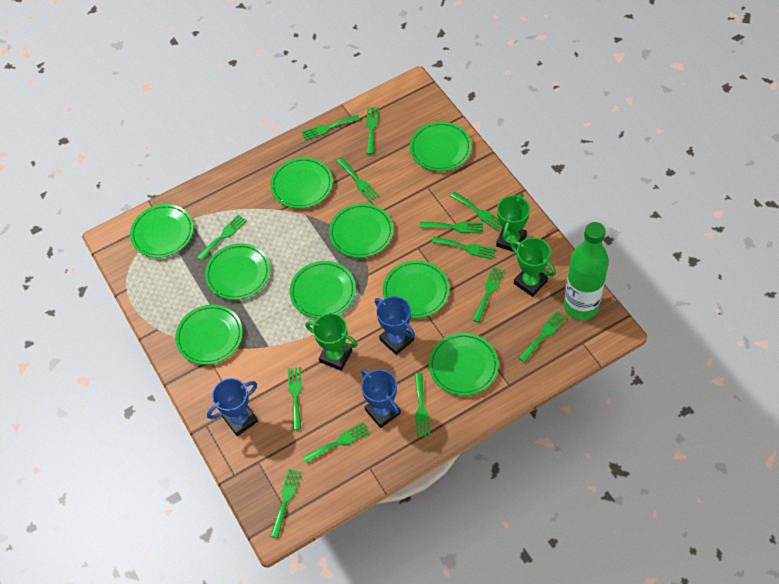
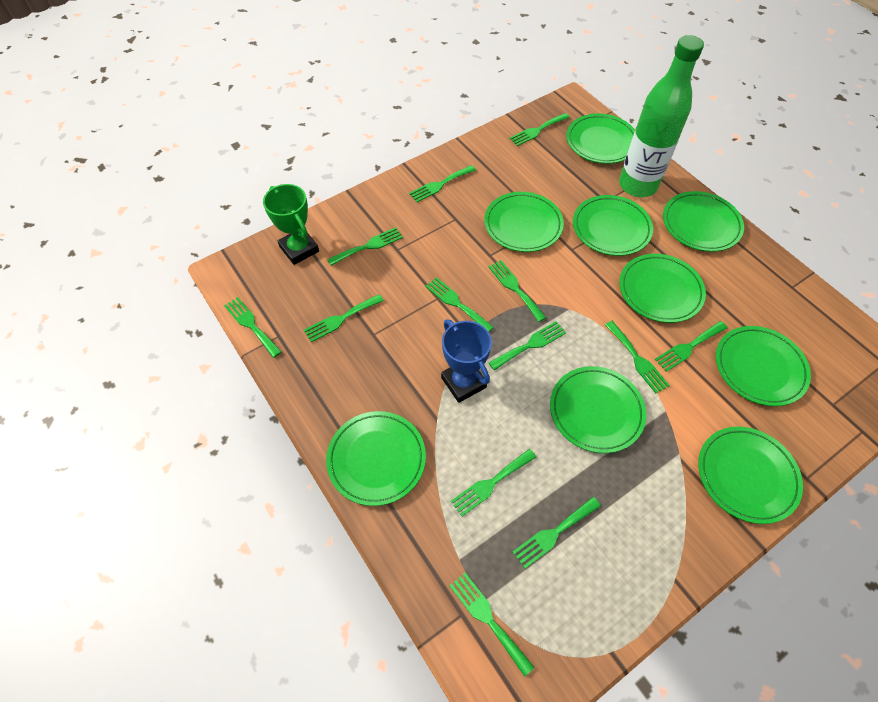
blue trophy: 3 -> 1
green trophy: 3 -> 1

